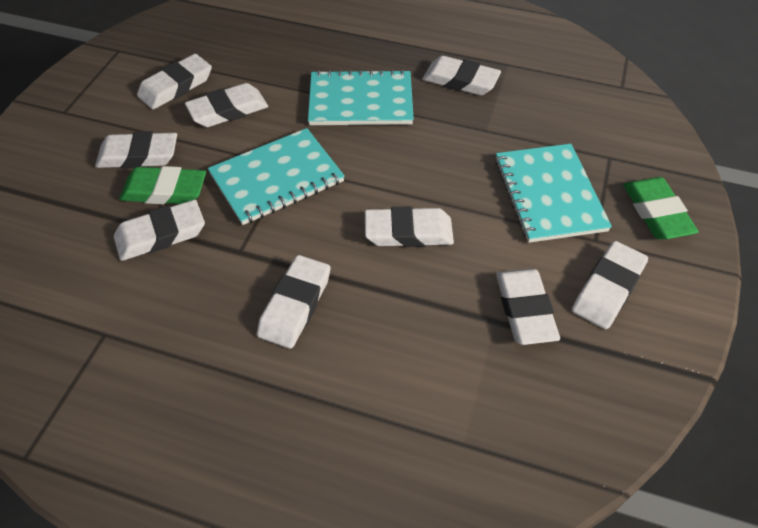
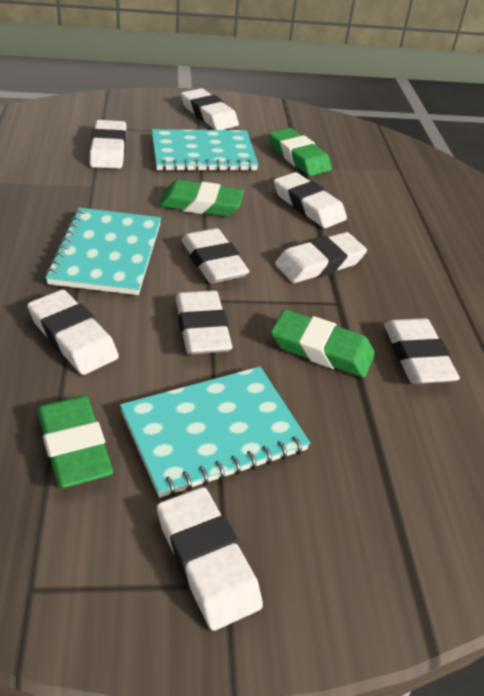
green eraser: 2 -> 4

